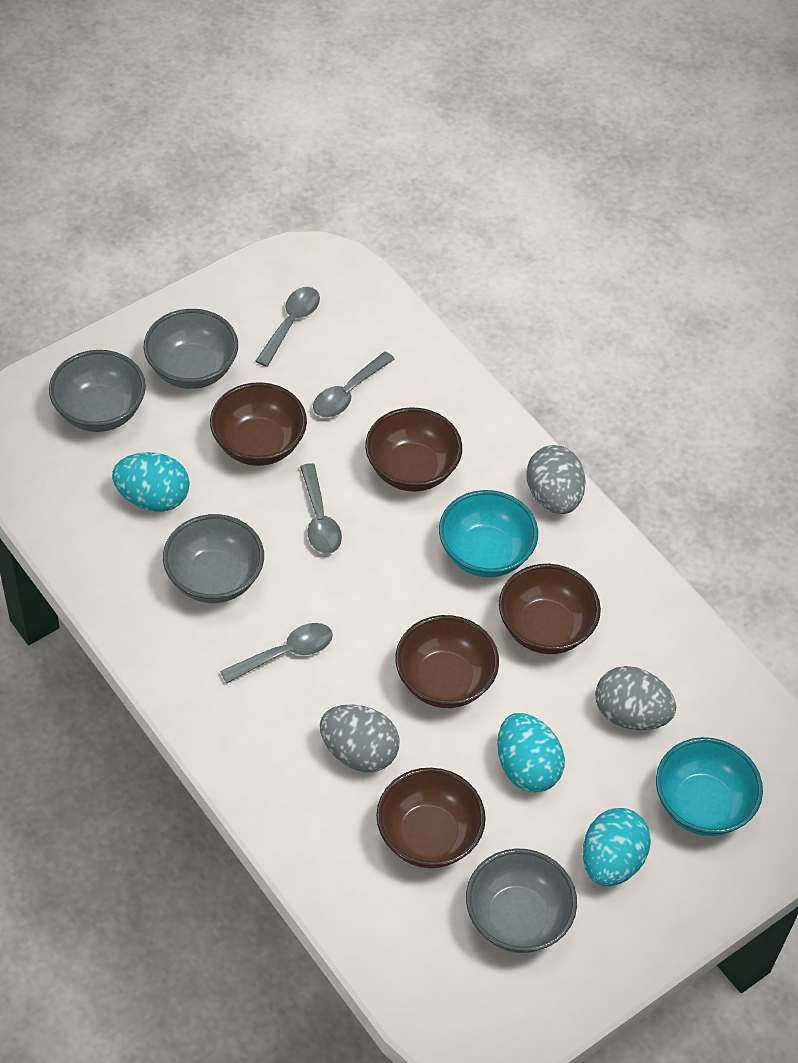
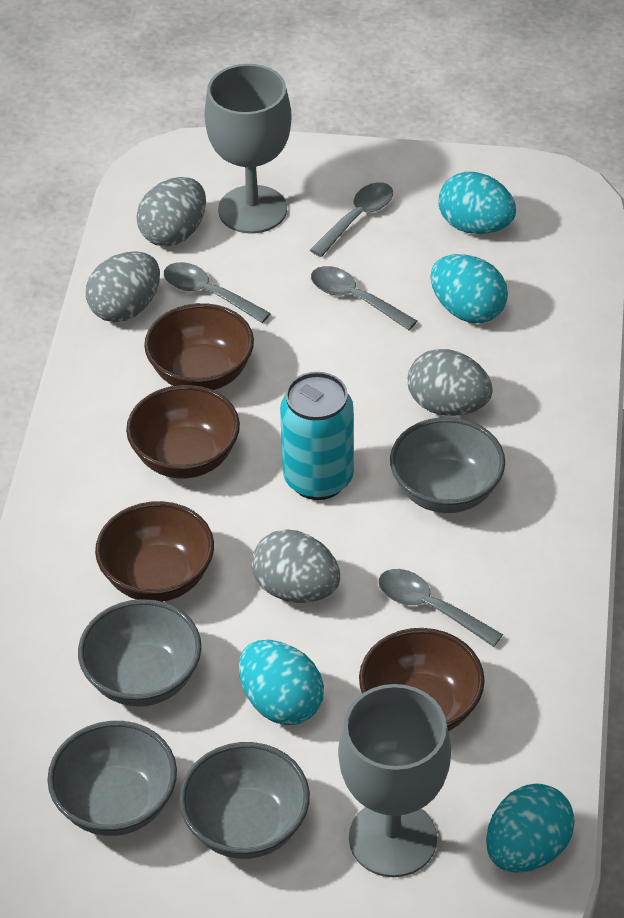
brown bowl: 5 -> 4
grey egg: 3 -> 4
grey goblet: 0 -> 2
turquoise bowl: 2 -> 0
turquoise can: 0 -> 1
turquoise egg: 3 -> 4

